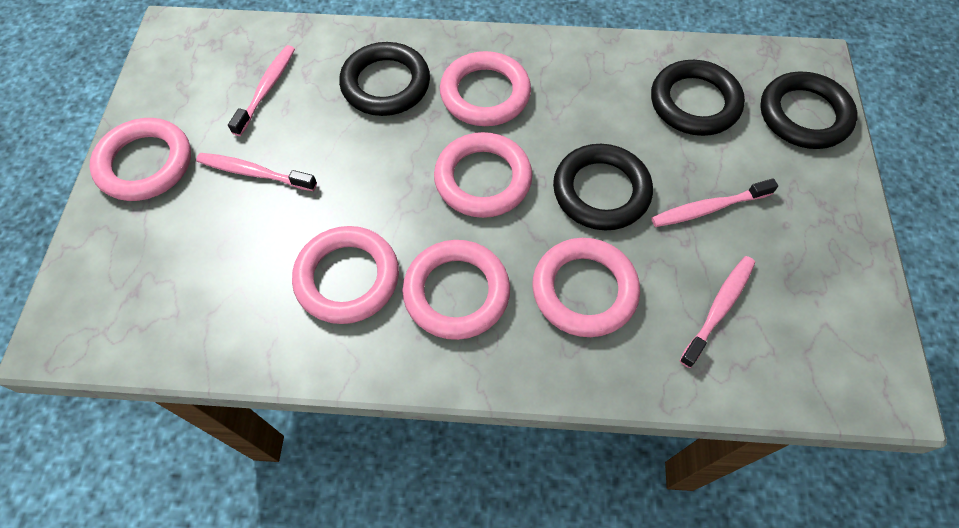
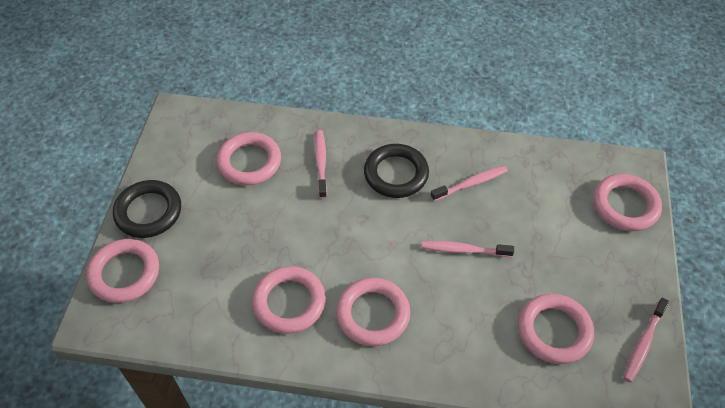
black ring: 4 -> 2

